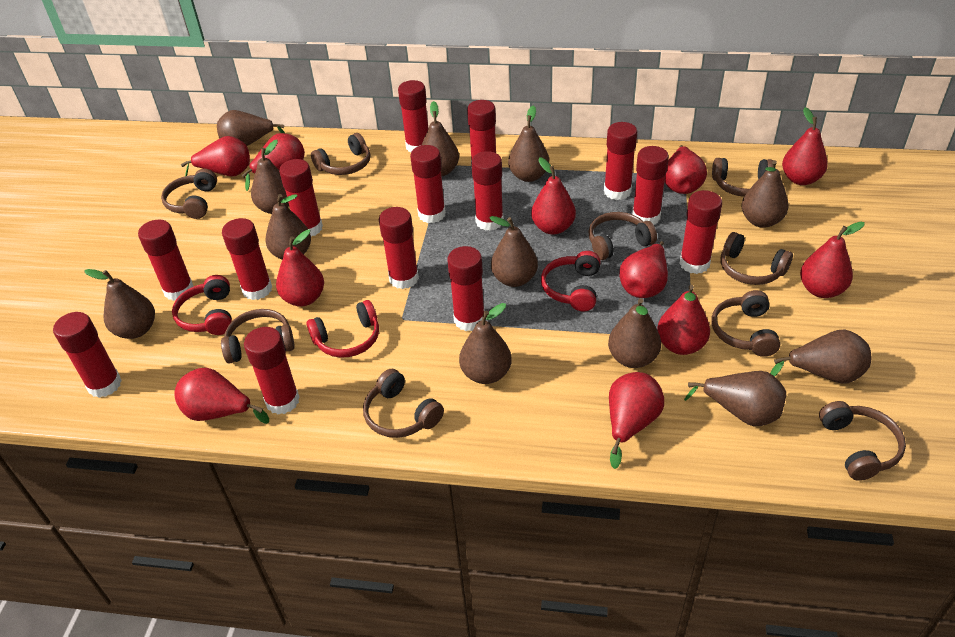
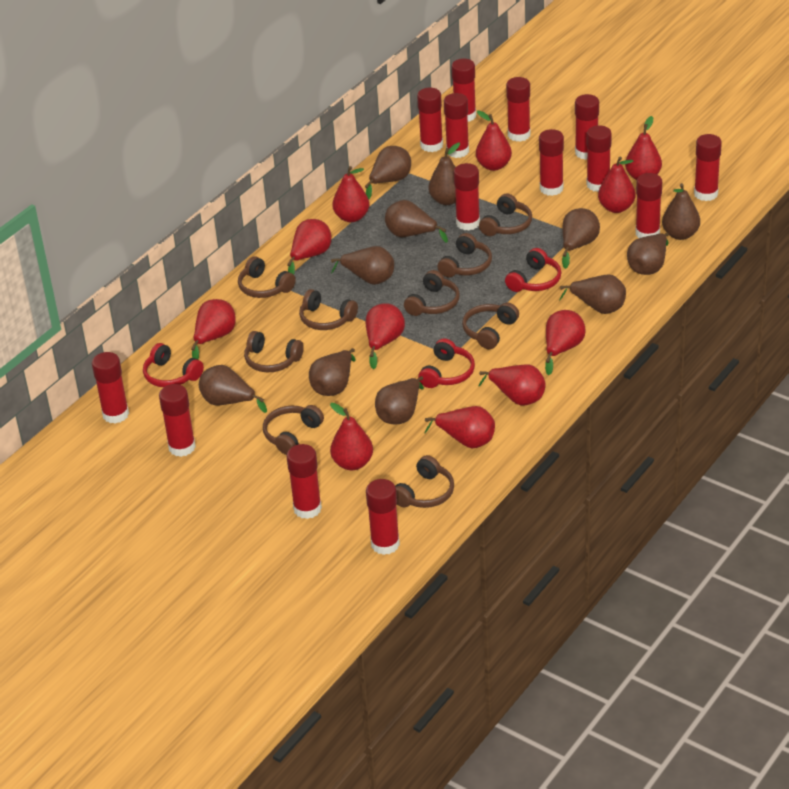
brown pear: 12 -> 11

